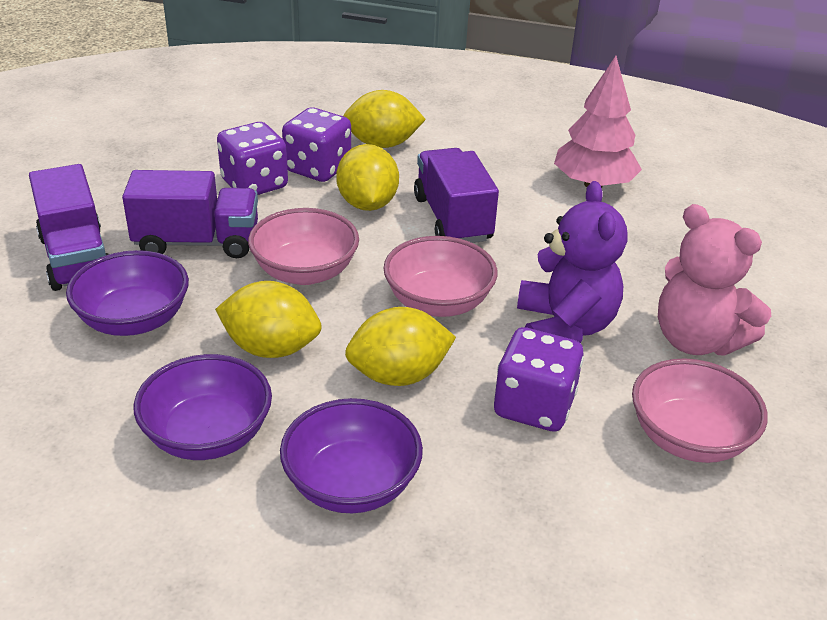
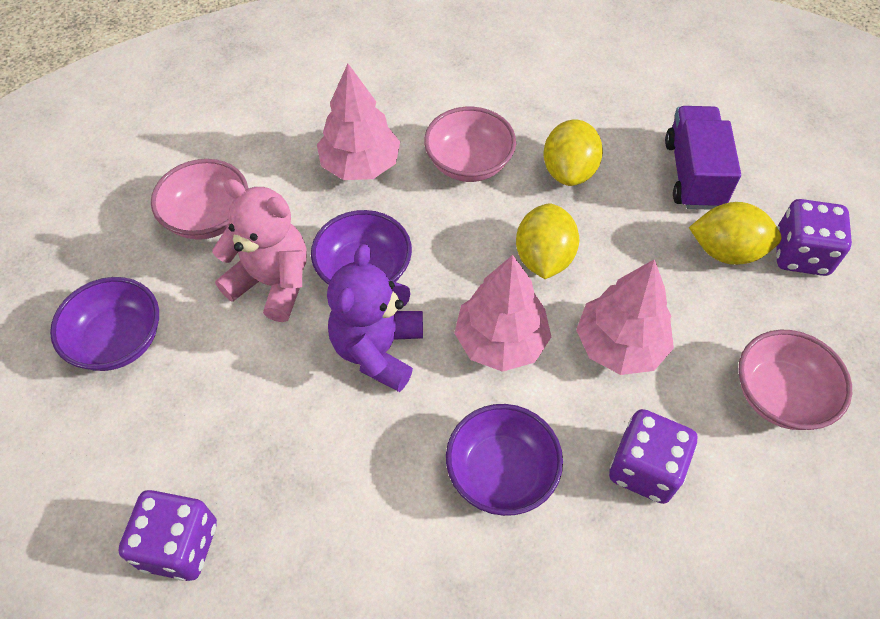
pink tree: 1 -> 3
purple truck: 3 -> 1
yellow lemon: 4 -> 3

